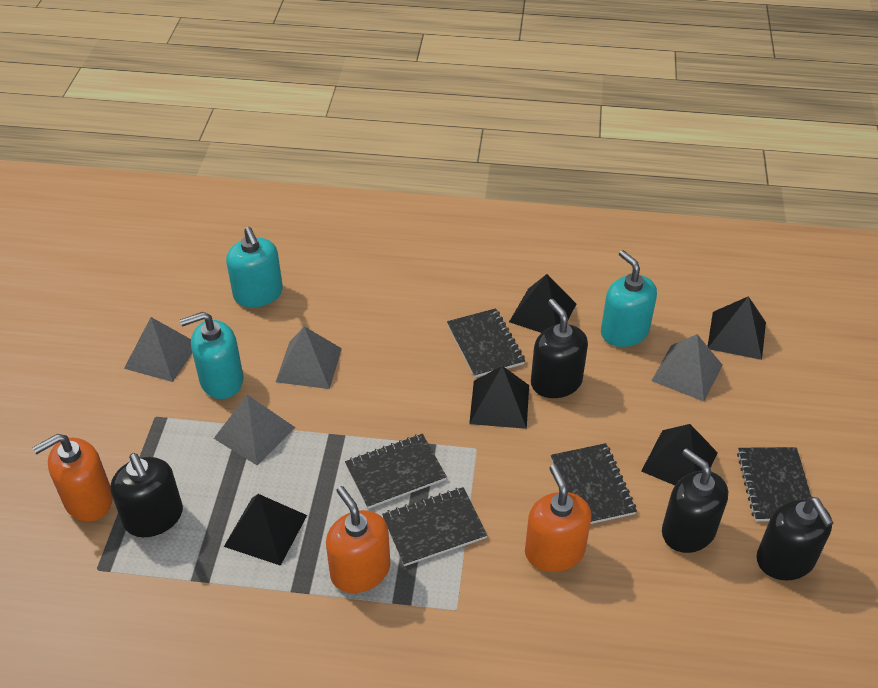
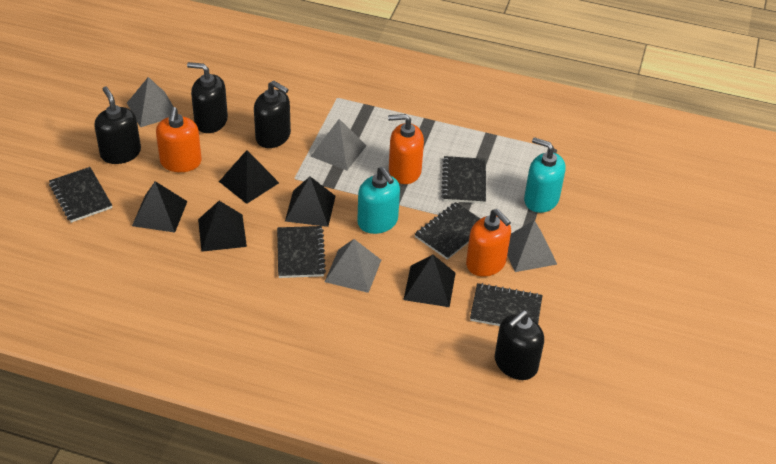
turquoise soap dispenser: 3 -> 2

